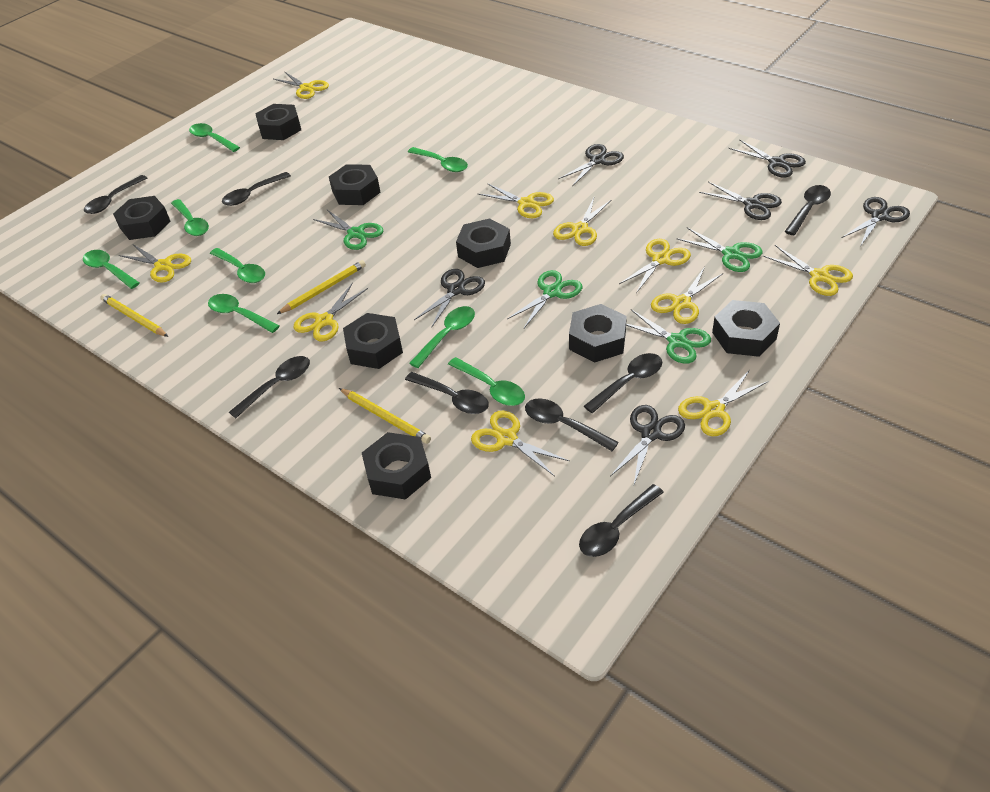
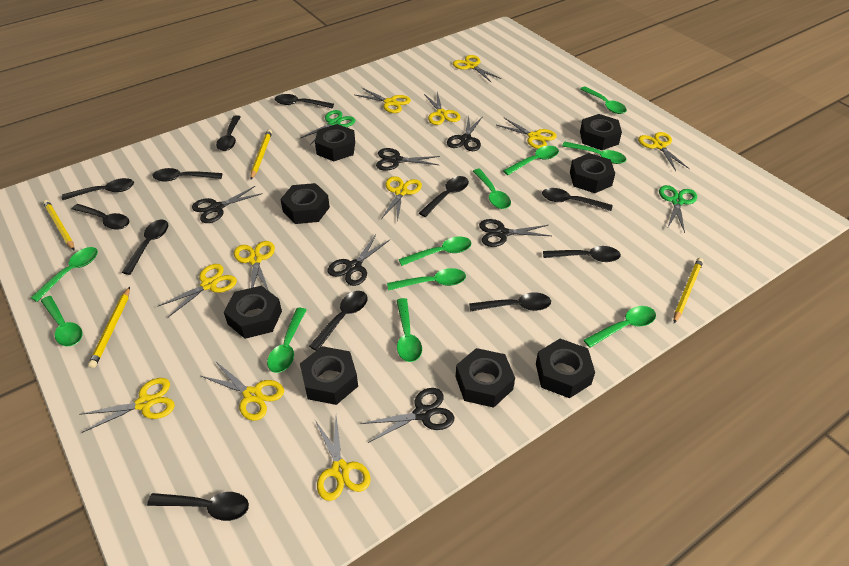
black spoon: 8 -> 12
green scissors: 4 -> 2
green spoon: 8 -> 11
yellow pencil: 3 -> 4
yellow scissors: 10 -> 11

